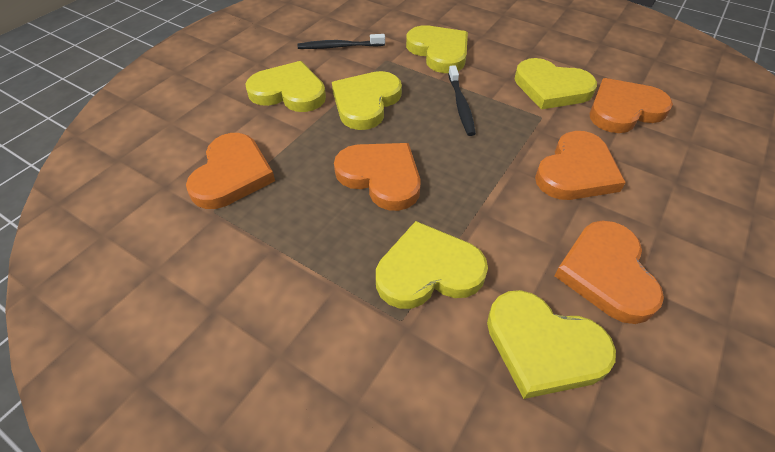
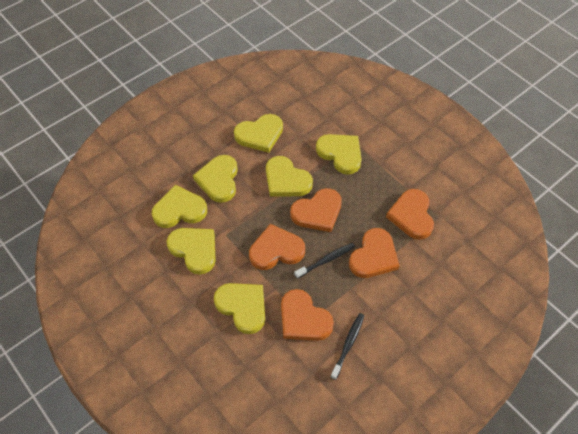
yellow heart: 6 -> 7

